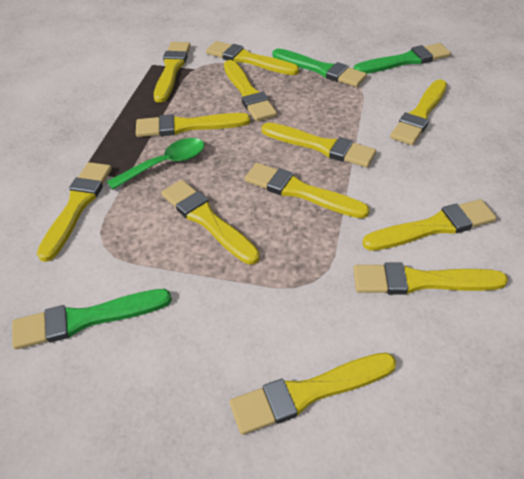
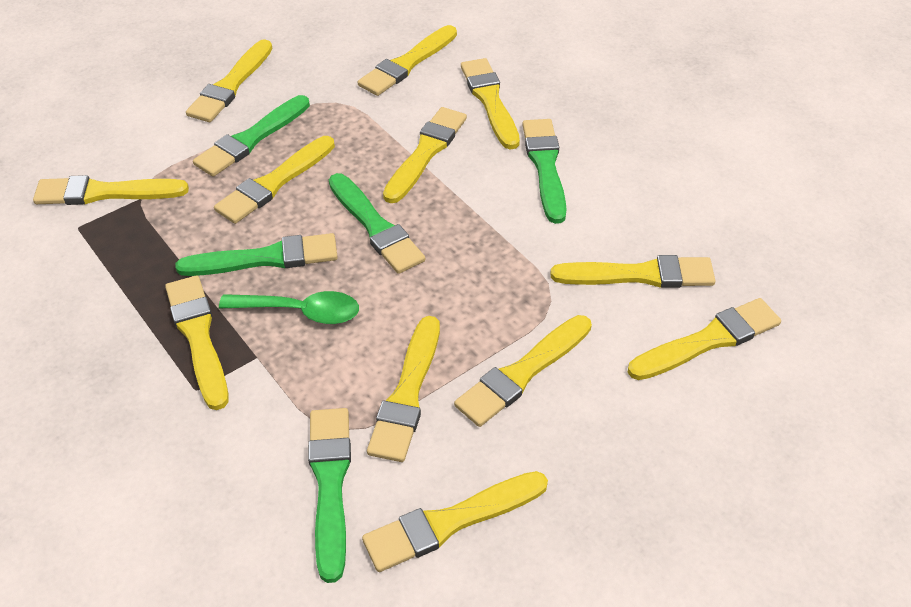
green brush: 3 -> 5

